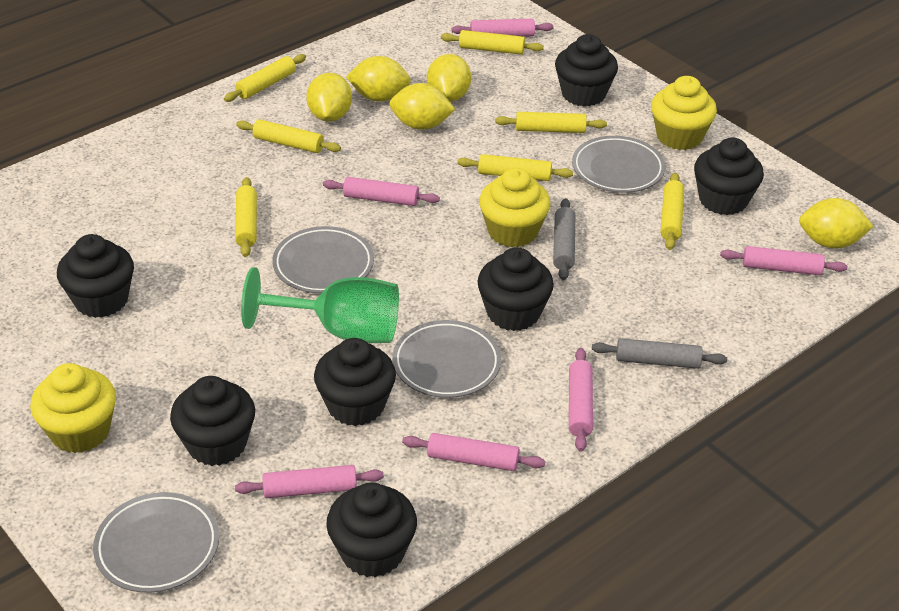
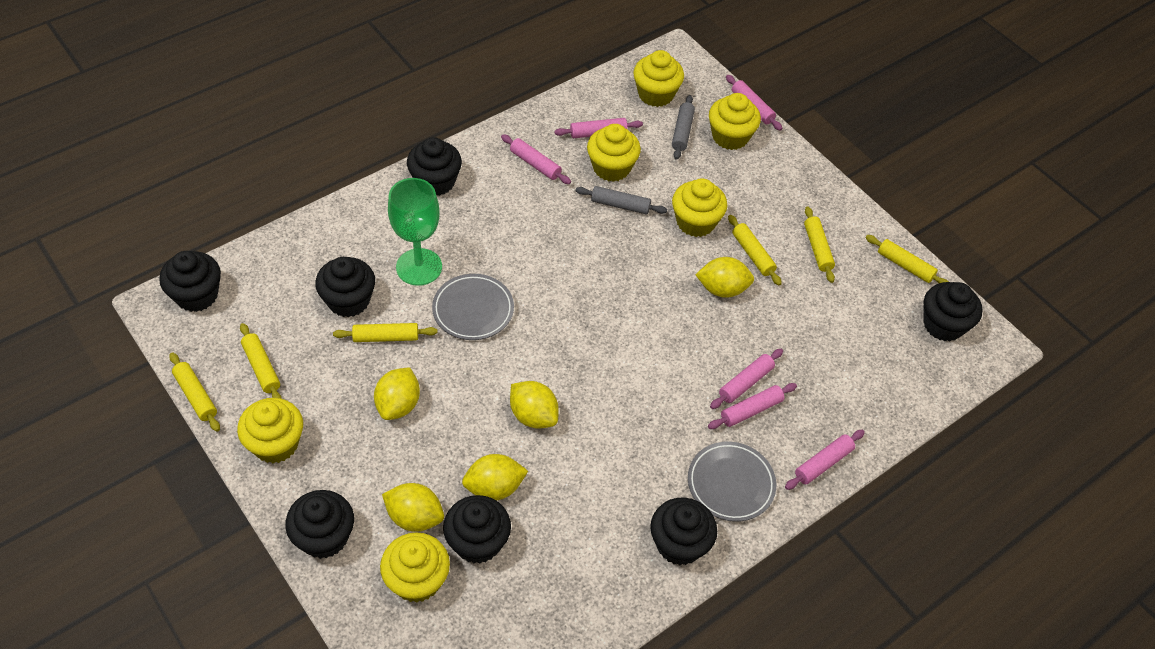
grey plate: 4 -> 2
yellow cupcake: 3 -> 6
yellow rolling pin: 7 -> 6

